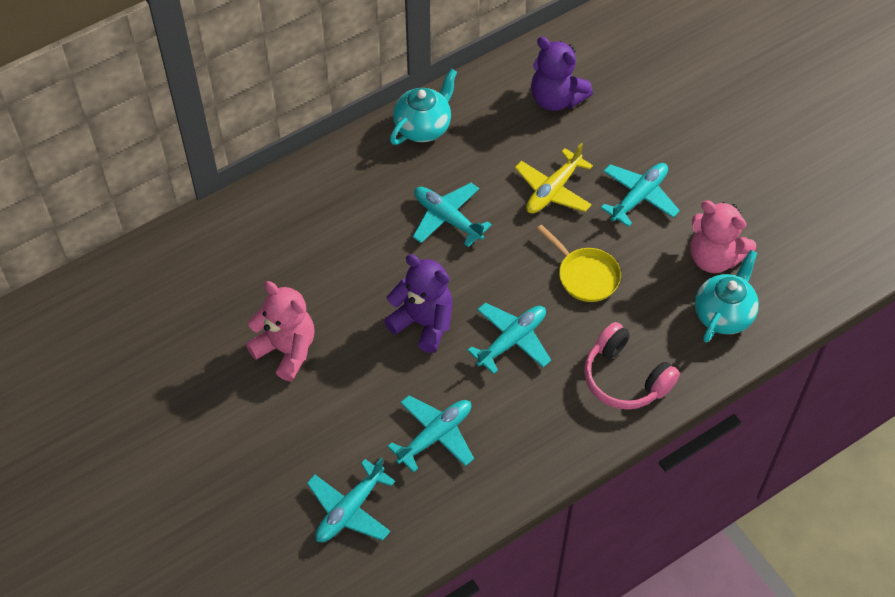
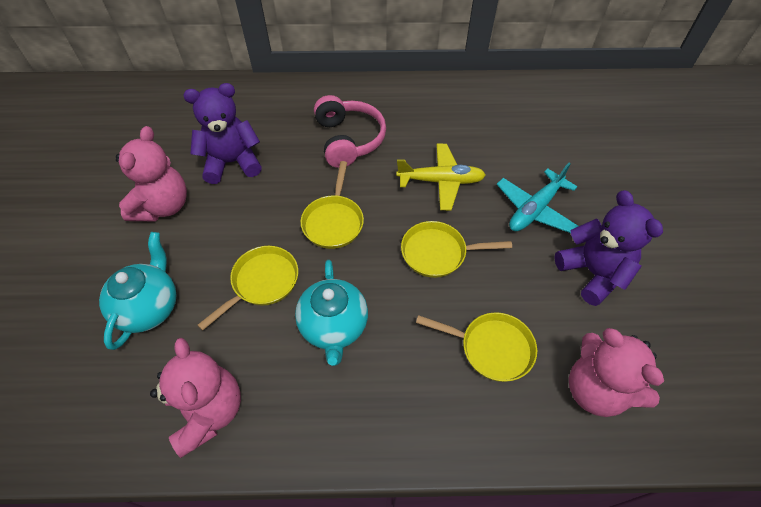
pink teddy bear: 2 -> 3
turquoise plane: 5 -> 1
yellow pan: 1 -> 4

